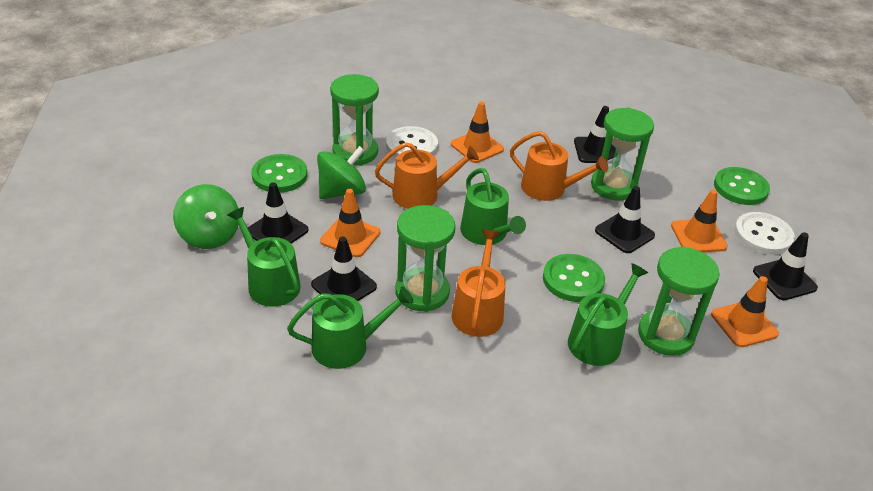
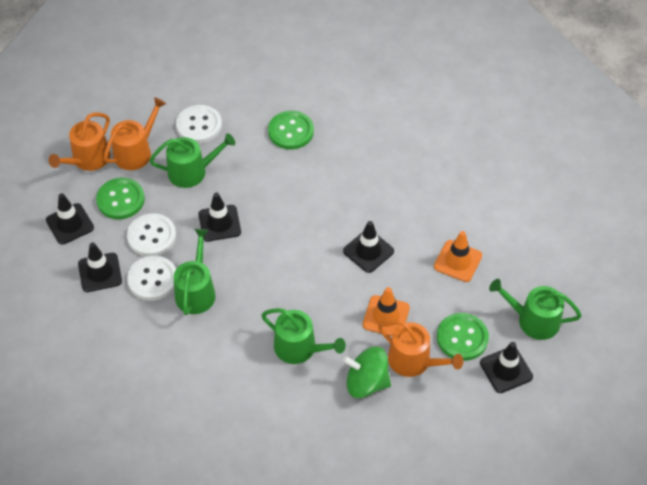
green hourglass: 4 -> 0
green spinning top: 2 -> 1
orange traffic cone: 4 -> 2
white button: 2 -> 3

